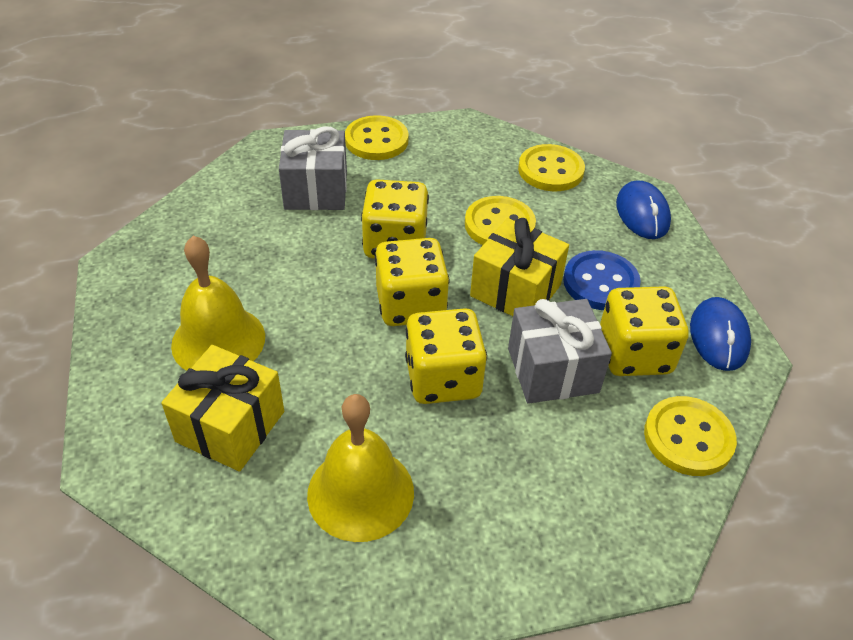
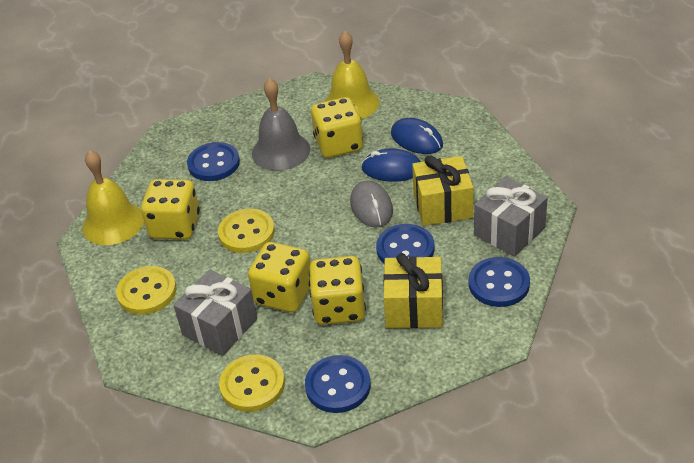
blue button: 1 -> 4
grey bell: 0 -> 1
grey mouse: 0 -> 1
yellow button: 4 -> 3

